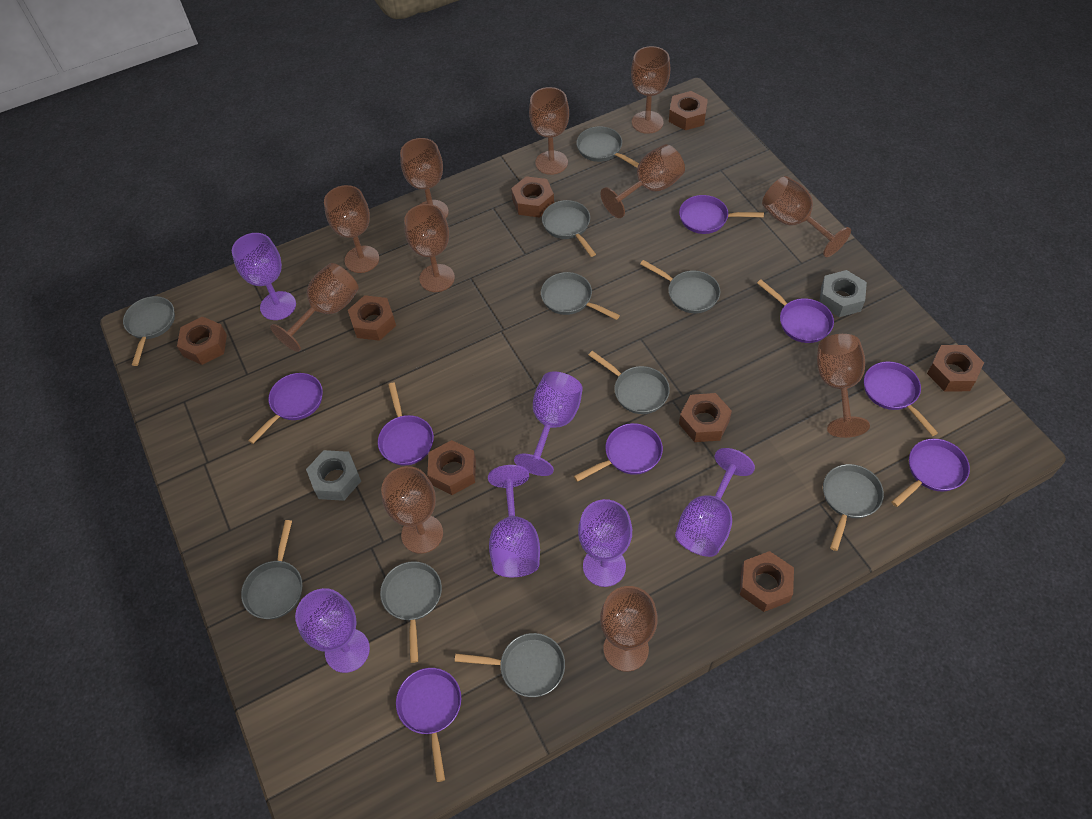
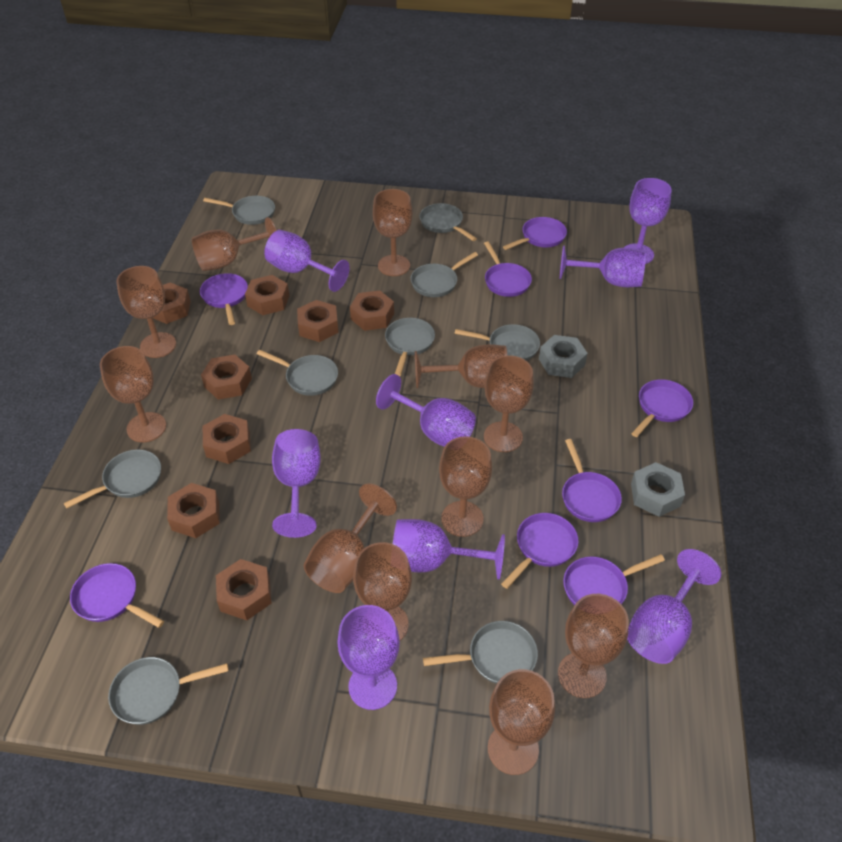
grey pan: 10 -> 9
purple goblet: 6 -> 8

